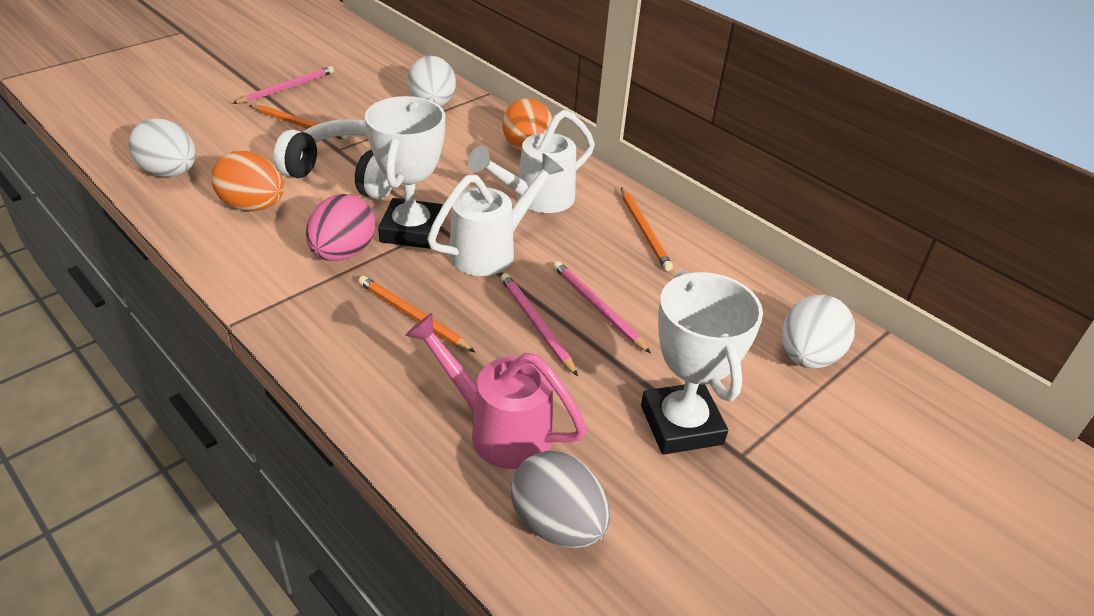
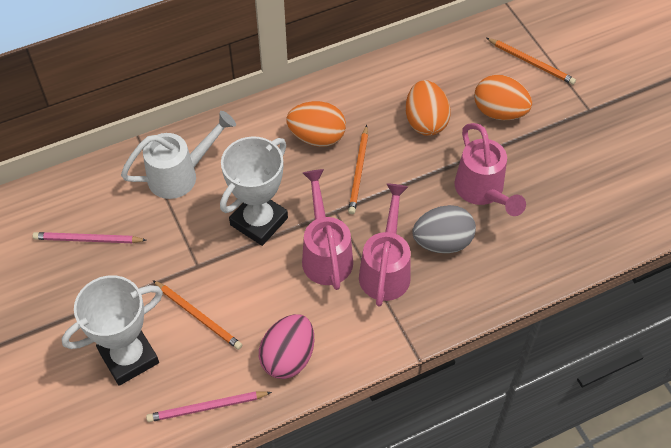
orange egg: 2 -> 3
pink pencil: 3 -> 2
pink watering can: 1 -> 3
white egg: 3 -> 0
white headphones: 1 -> 0
white watering can: 2 -> 1

